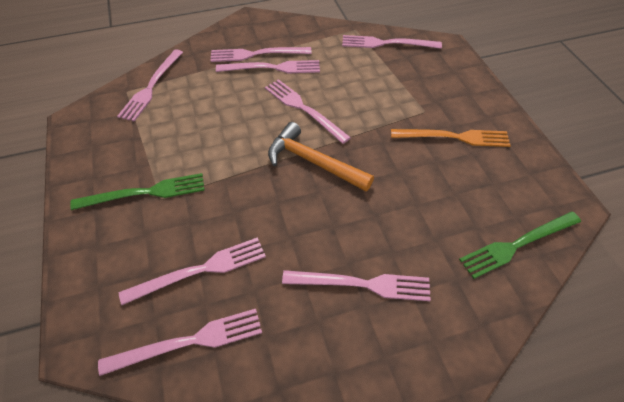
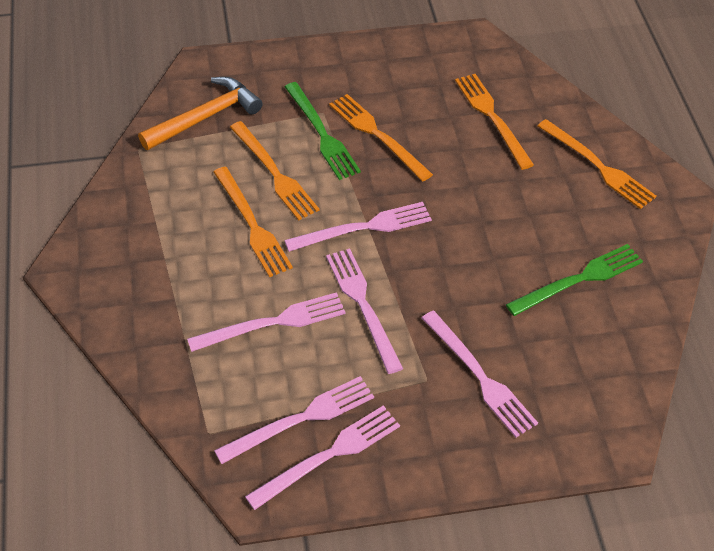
orange fork: 1 -> 5
pink fork: 8 -> 6

